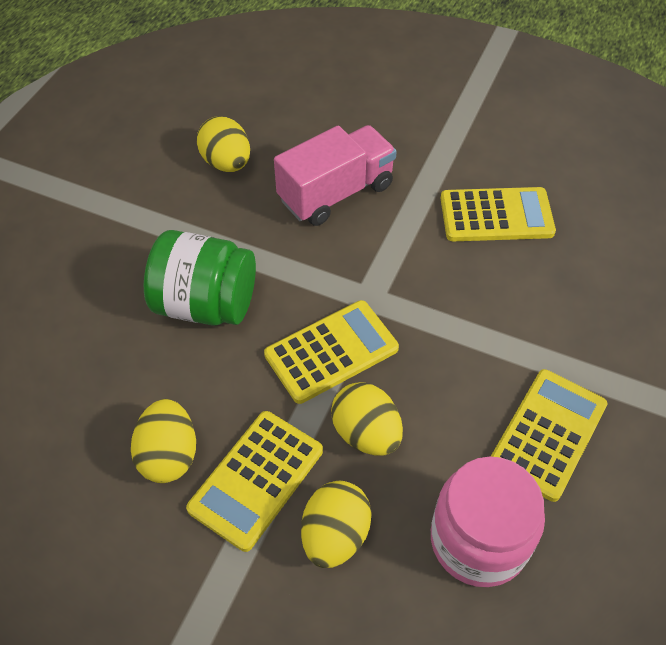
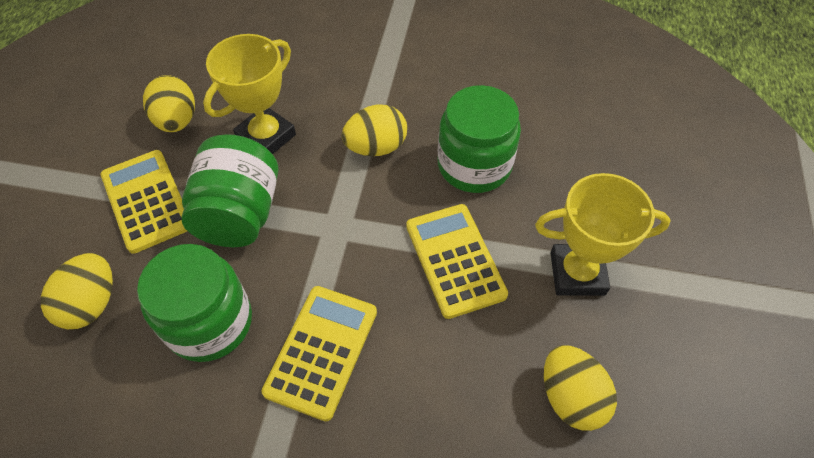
green jar: 1 -> 3
pink jar: 1 -> 0
pink truck: 1 -> 0
yellow calculator: 4 -> 3
yellow trophy: 0 -> 2

